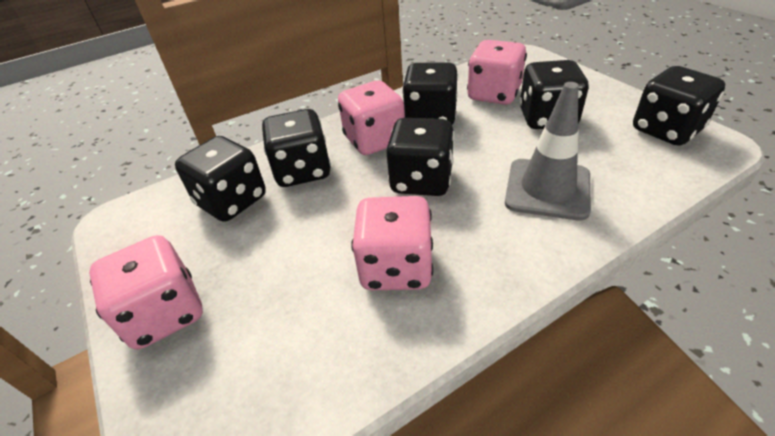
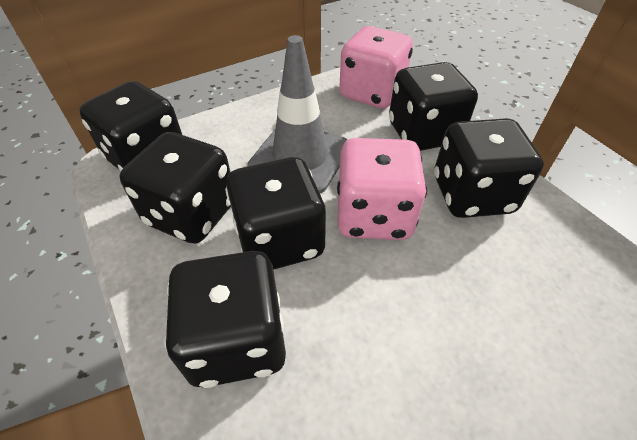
pink dice: 4 -> 2

